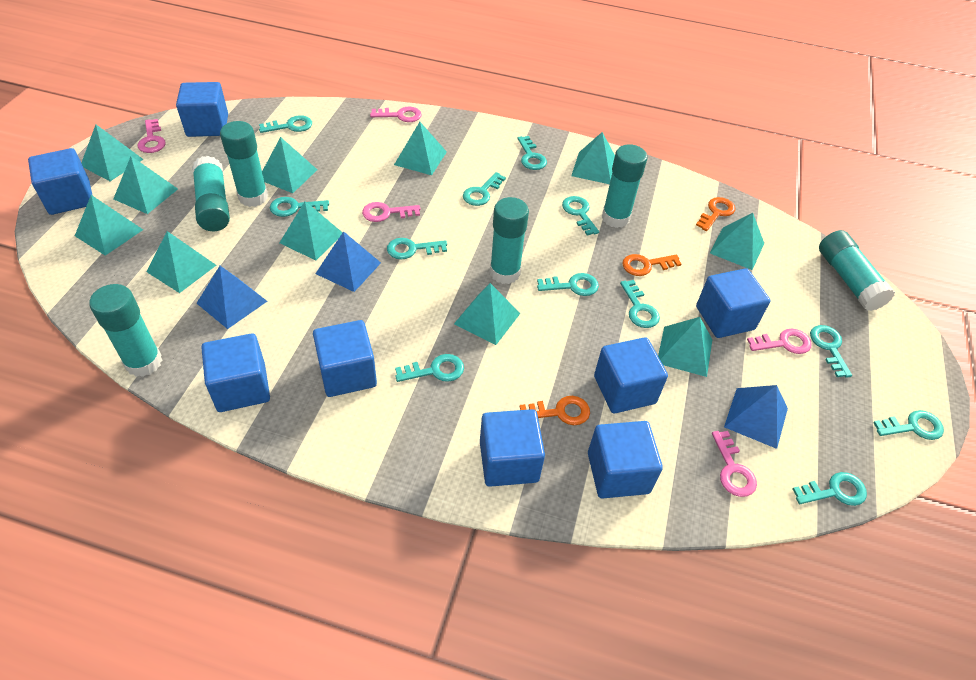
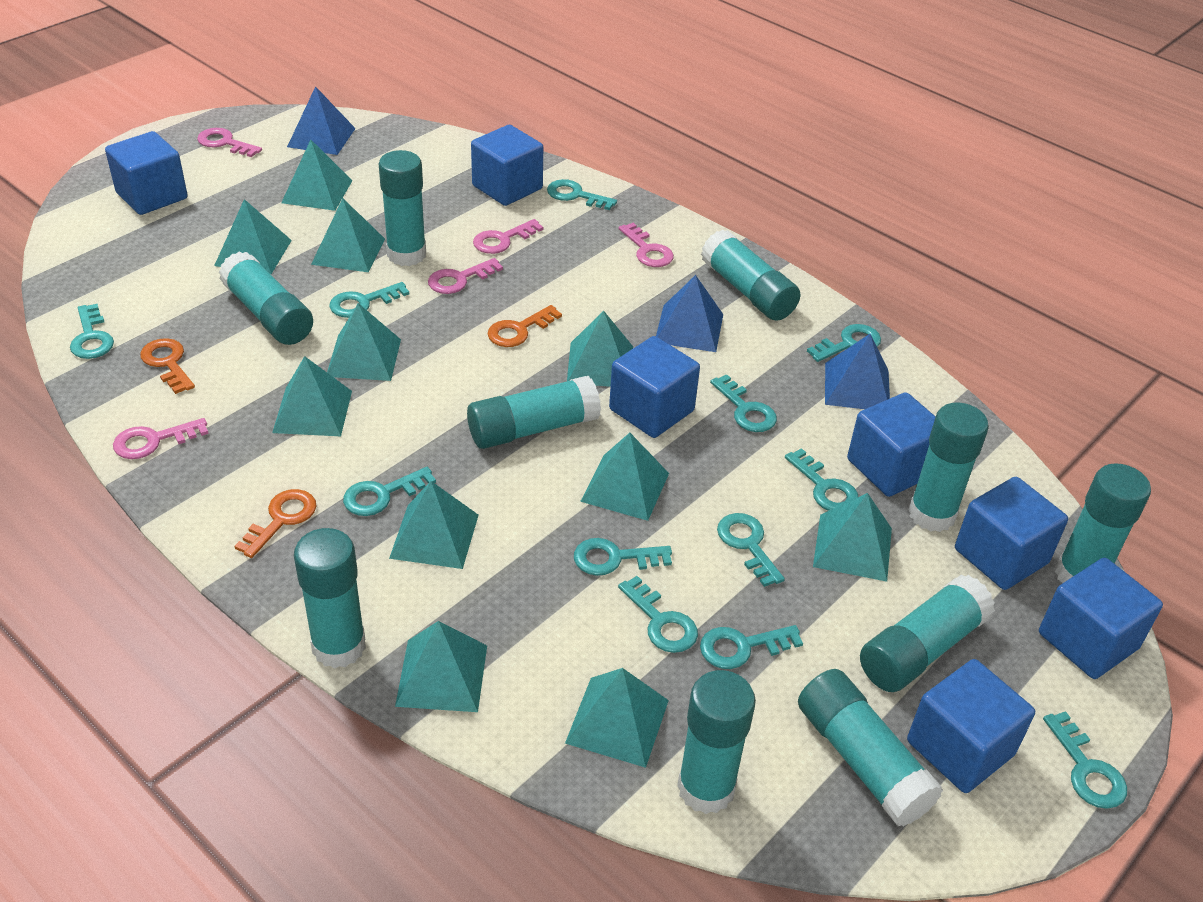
blue cube: 8 -> 7
turquoise glue stick: 6 -> 10

